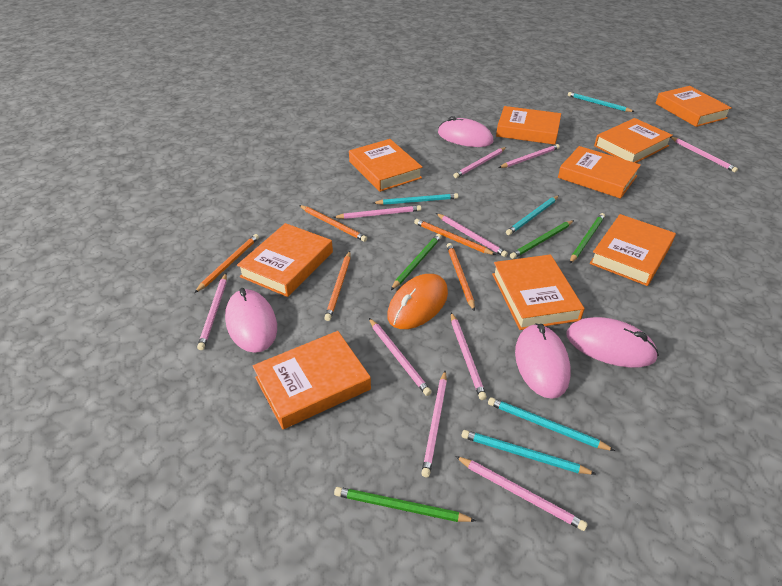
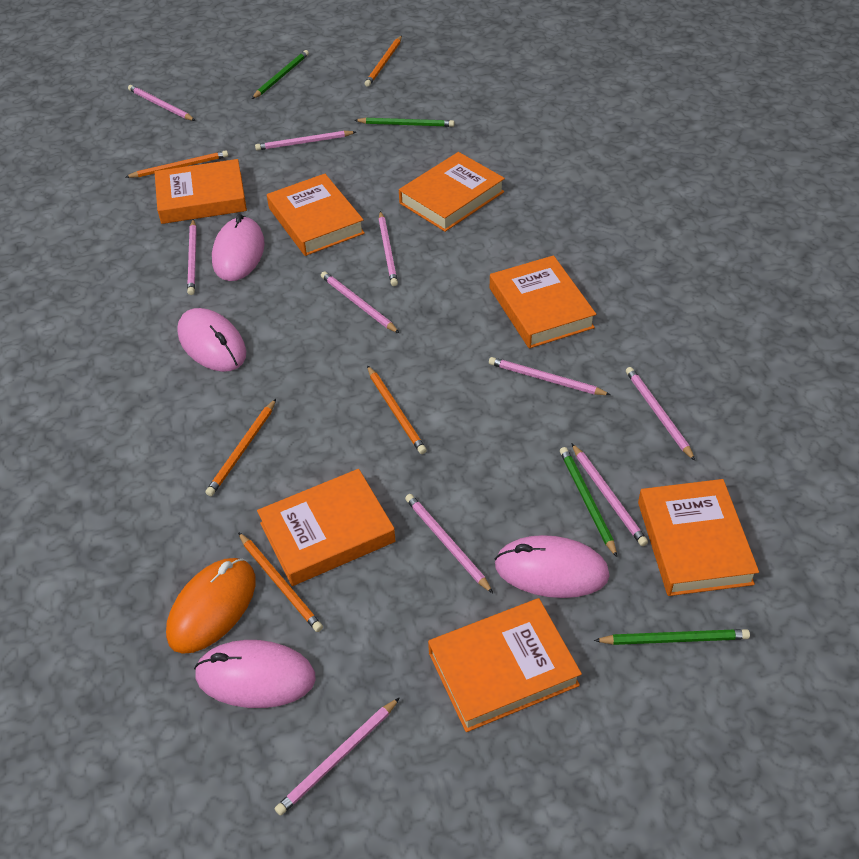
orange book: 9 -> 7
turquoise pencil: 5 -> 0

